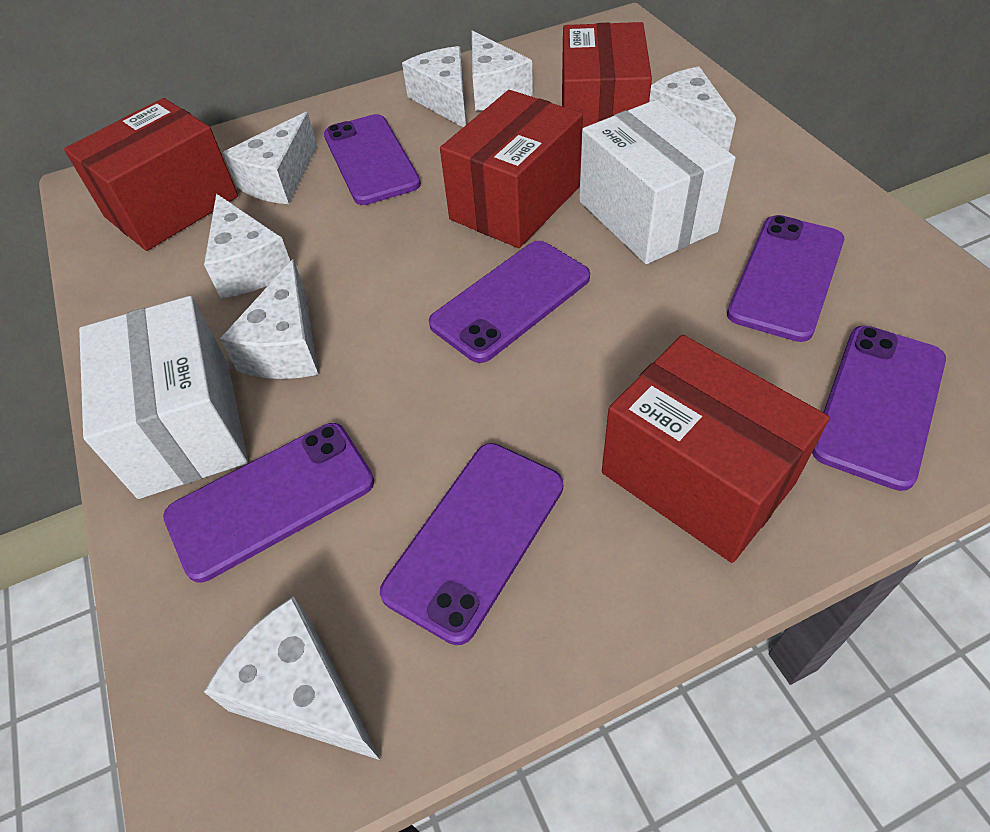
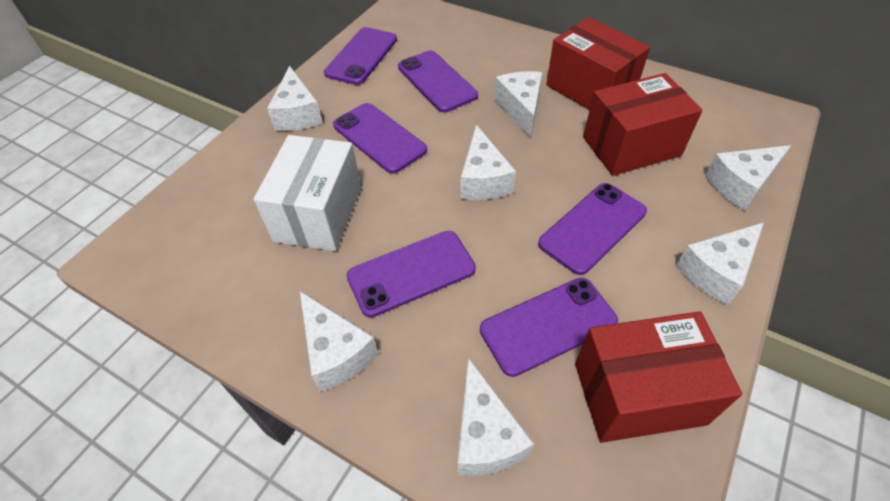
red box: 4 -> 3
white box: 2 -> 1

